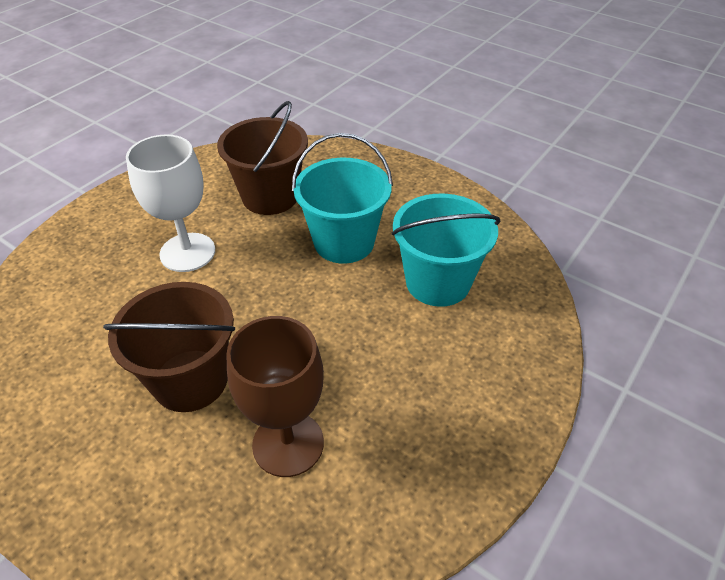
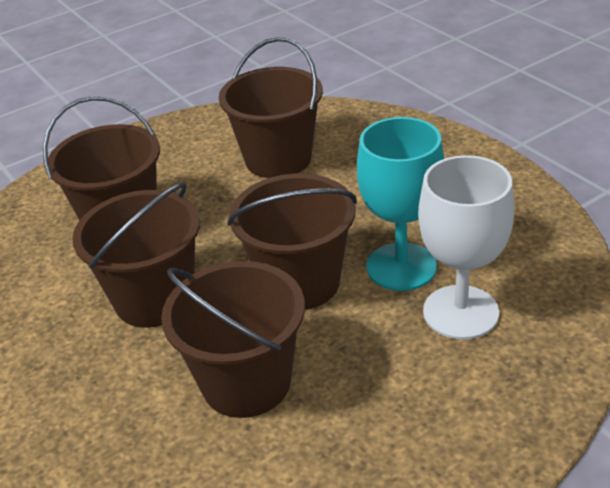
brown bucket: 2 -> 5
brown goblet: 1 -> 0
turquoise bucket: 2 -> 0
turquoise goblet: 0 -> 1

